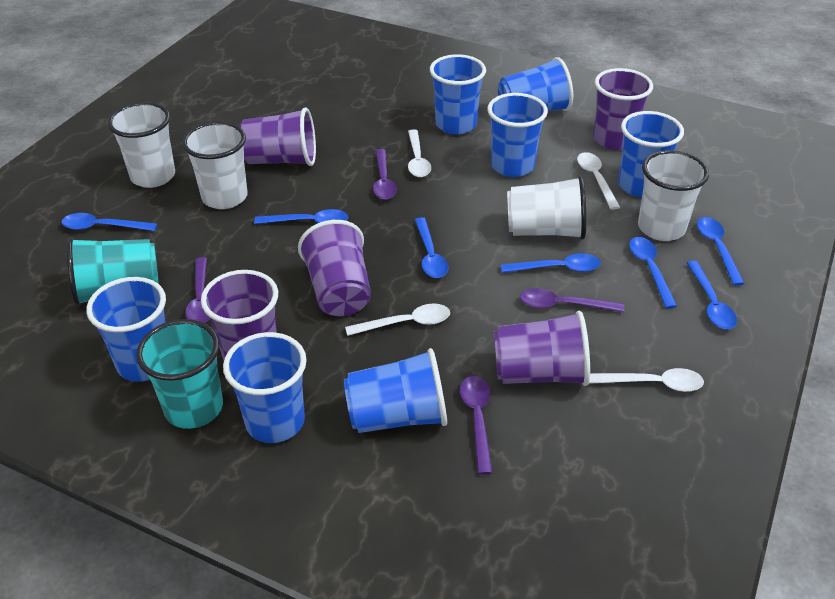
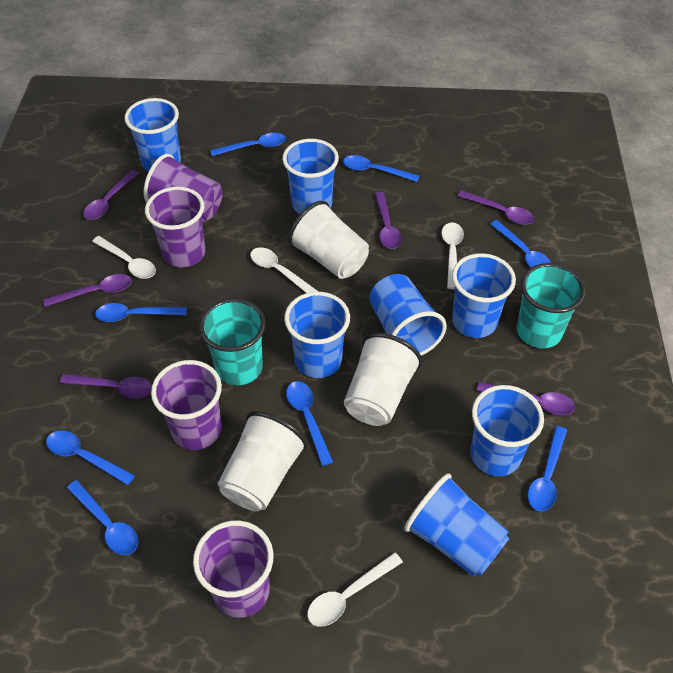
blue spoon: 7 -> 8
purple cup: 5 -> 4
purple spoon: 4 -> 6
white cup: 4 -> 3

